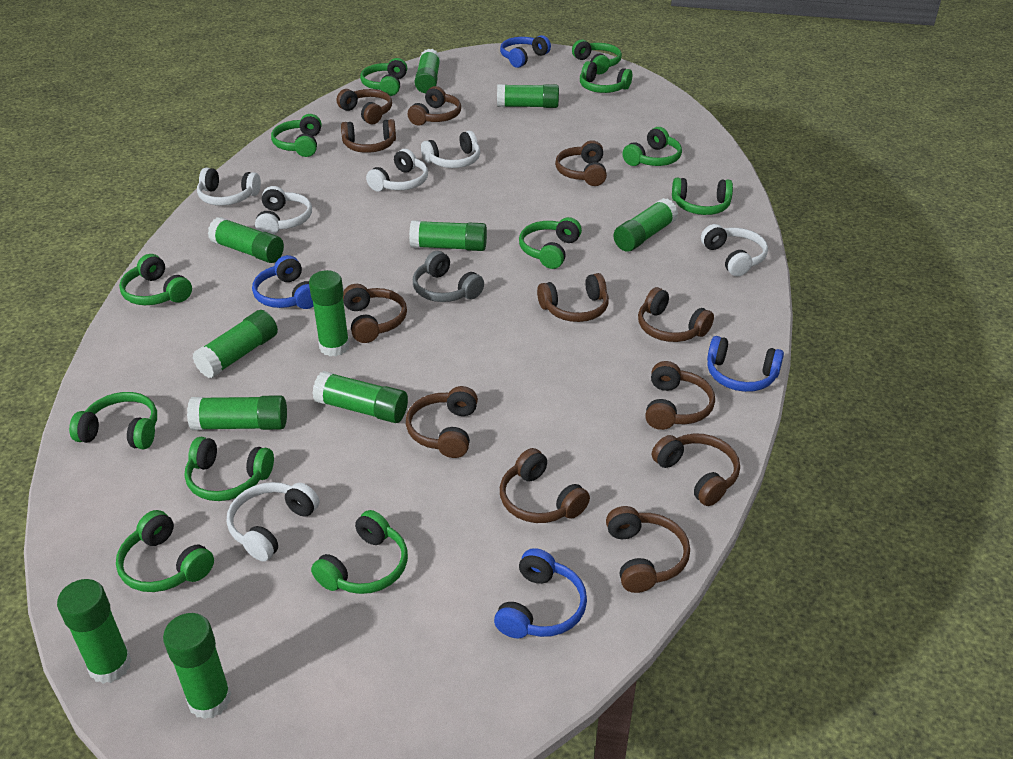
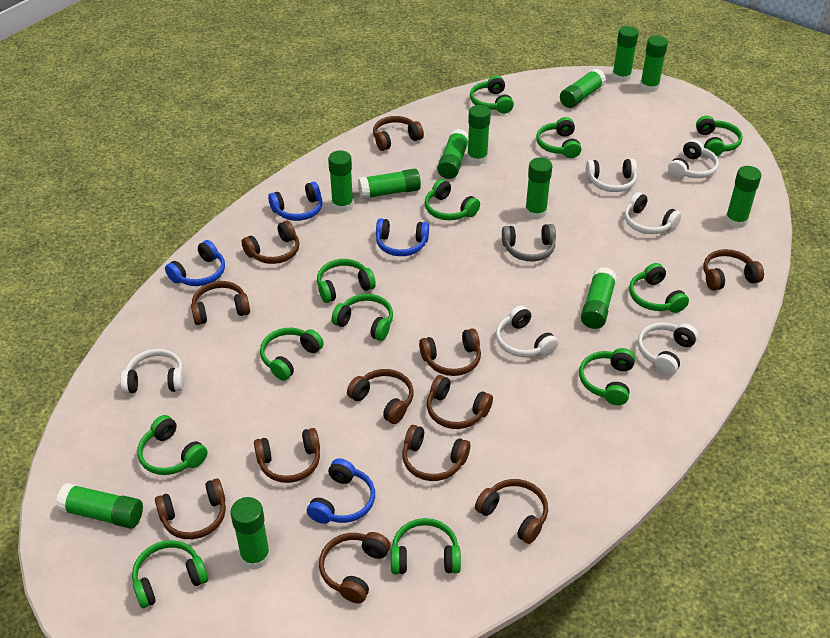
green glue stick: 11 -> 12

